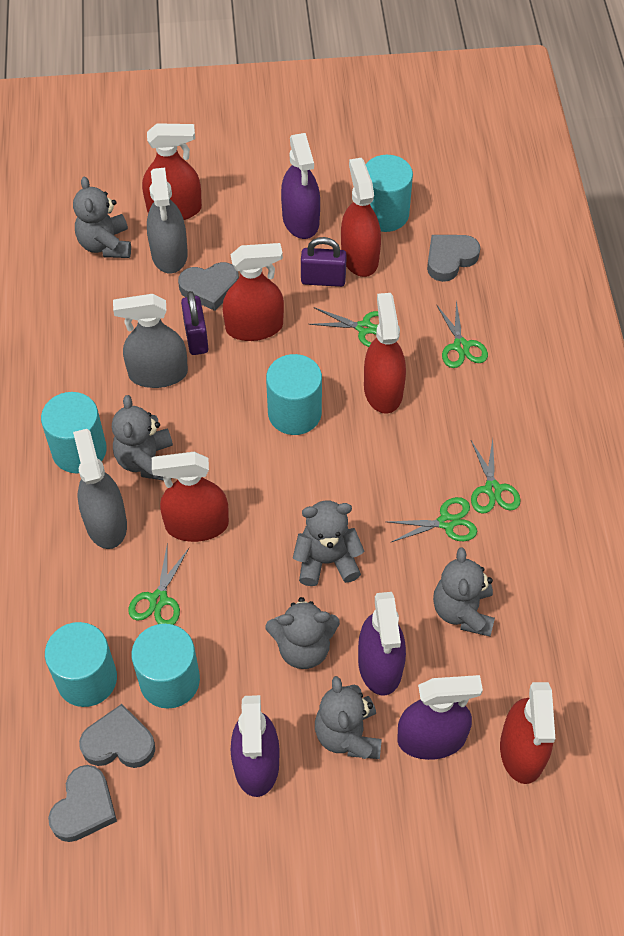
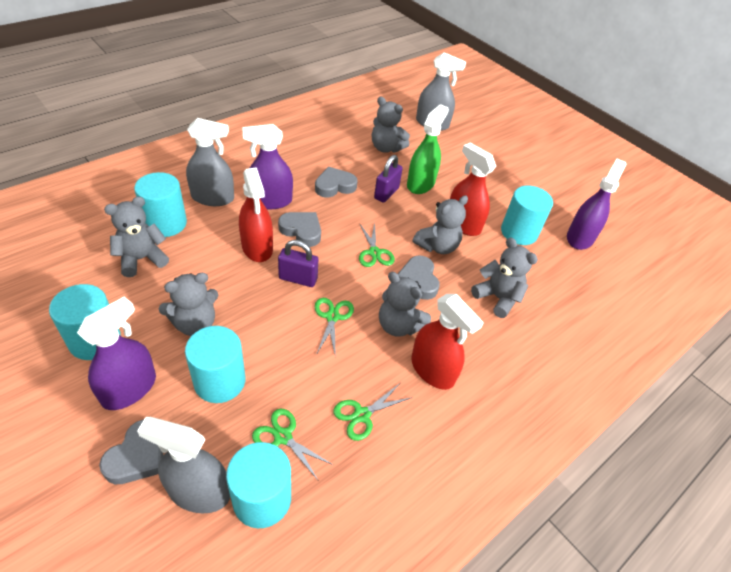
green scissors: 5 -> 4
green spray bottle: 0 -> 1
purple spray bottle: 4 -> 3
red spray bottle: 6 -> 3

